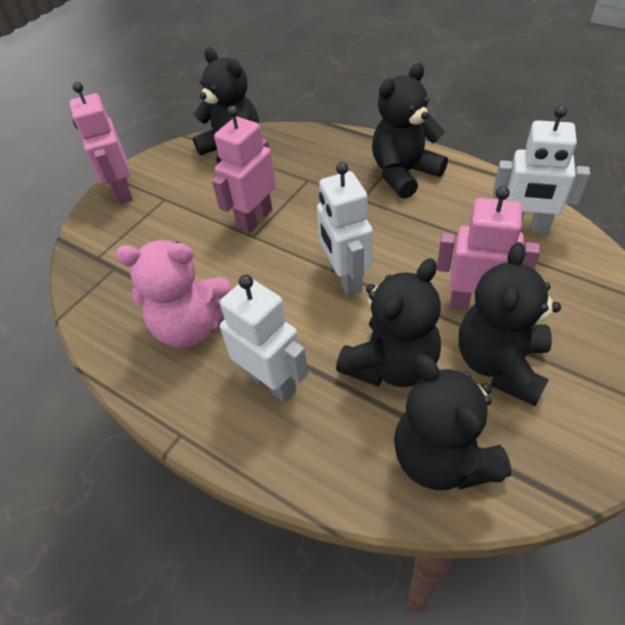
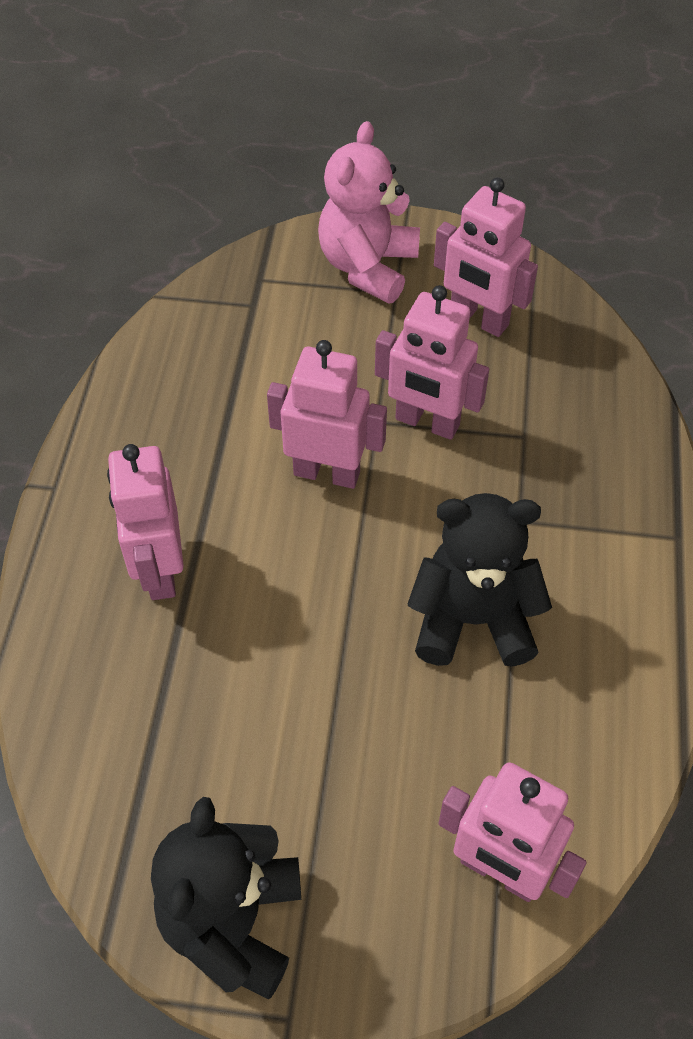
black teddy bear: 5 -> 2
pink robot: 3 -> 5
white robot: 3 -> 0

